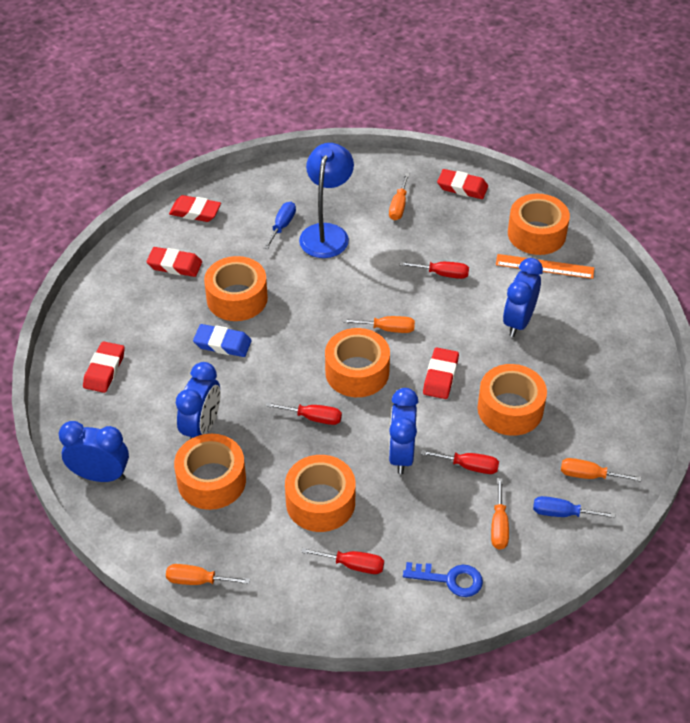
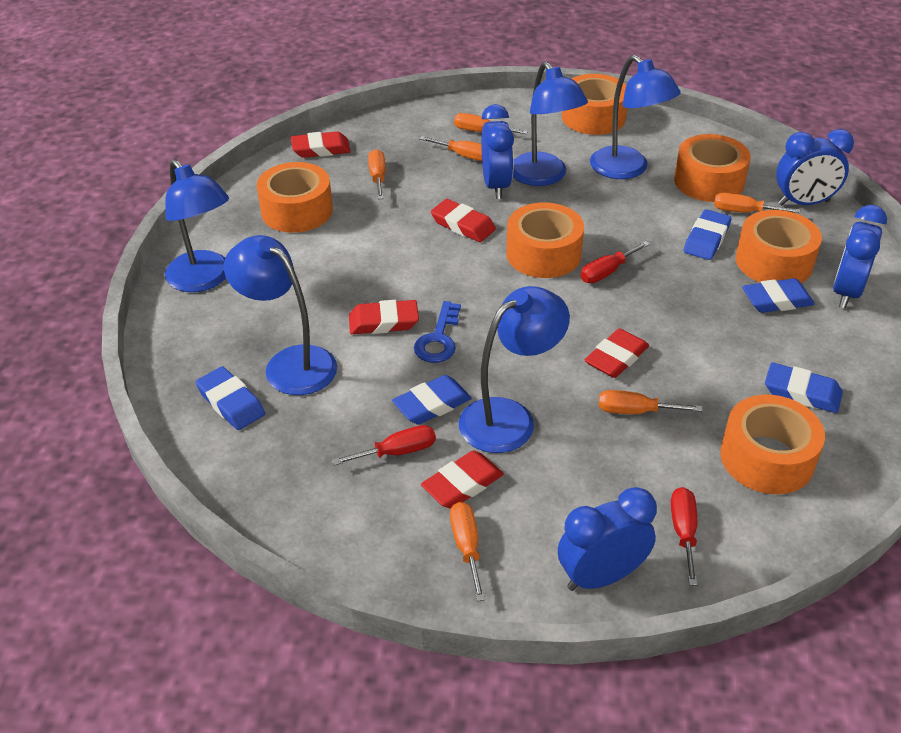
blue eraser: 1 -> 5
blue lamp: 1 -> 5
blue screwdriver: 2 -> 0
orange ruler: 1 -> 0
orange screwdriver: 5 -> 6
red screwdriver: 4 -> 3

